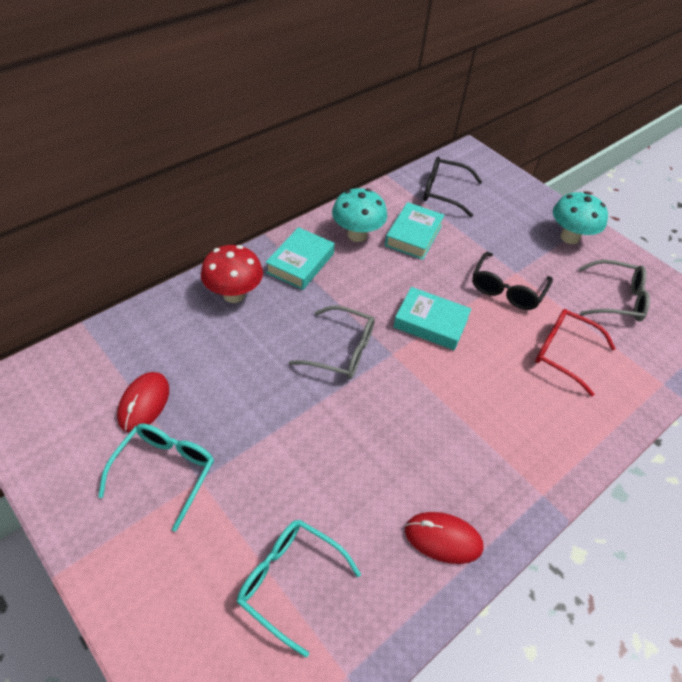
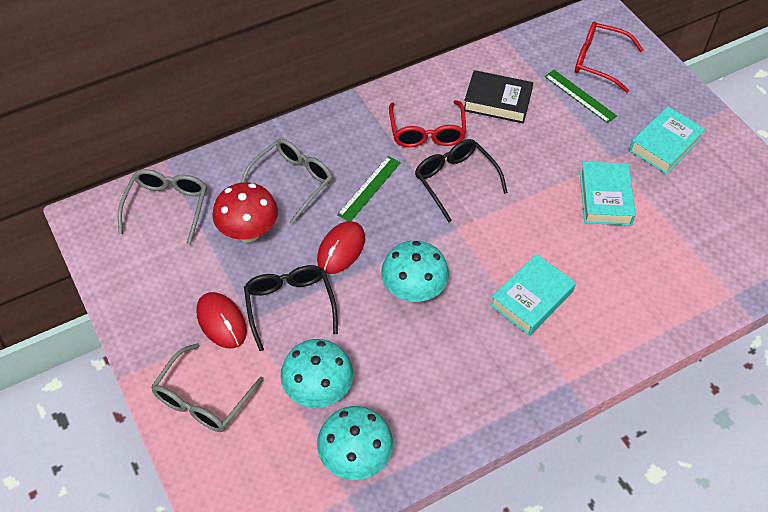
black book: 0 -> 1
green ruler: 0 -> 2
grey glasses: 2 -> 3
red glasses: 1 -> 2
turquoise glasses: 2 -> 0
turquoise mushroom: 2 -> 3

